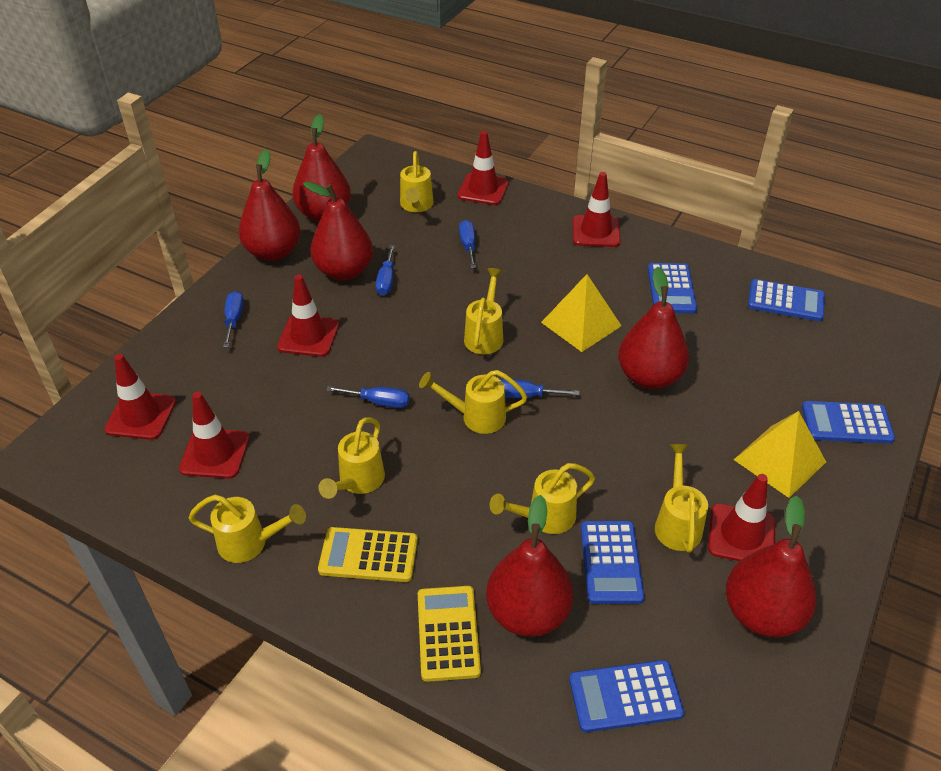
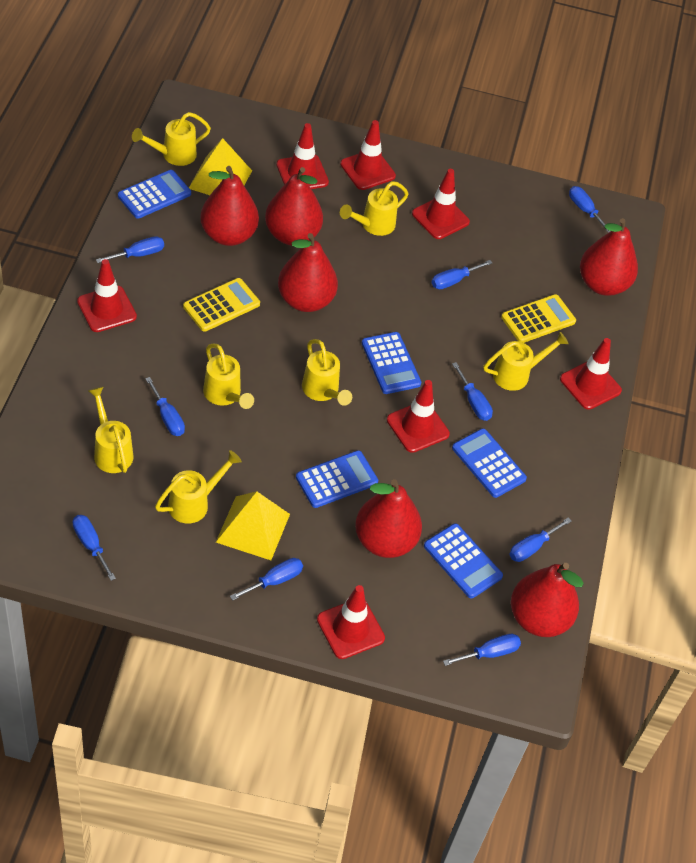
blue screwdriver: 5 -> 9
red traffic cone: 6 -> 7

